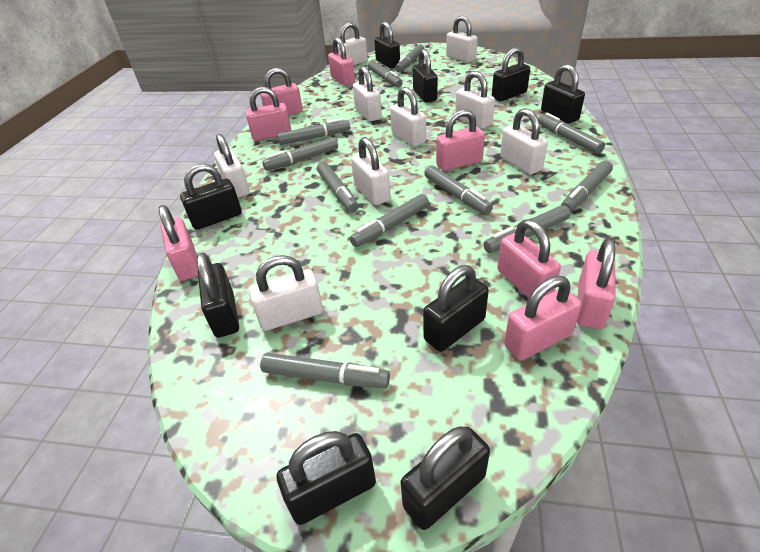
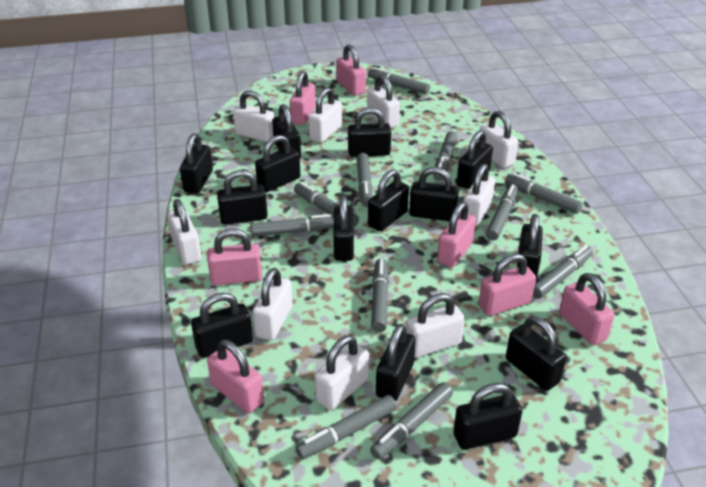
black padlock: 9 -> 14
pink padlock: 8 -> 7

